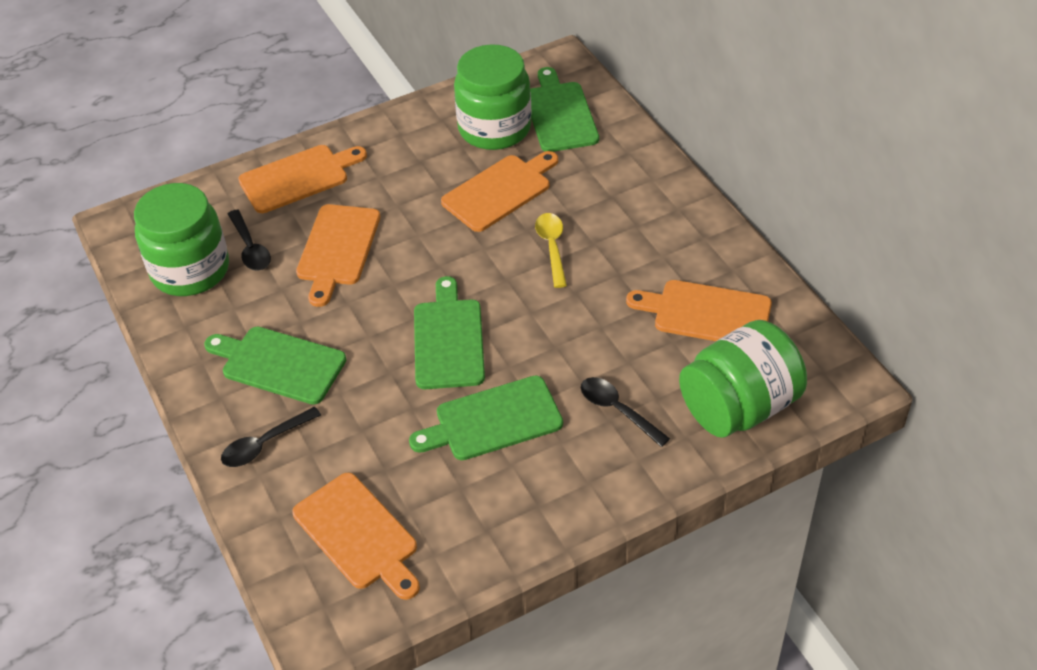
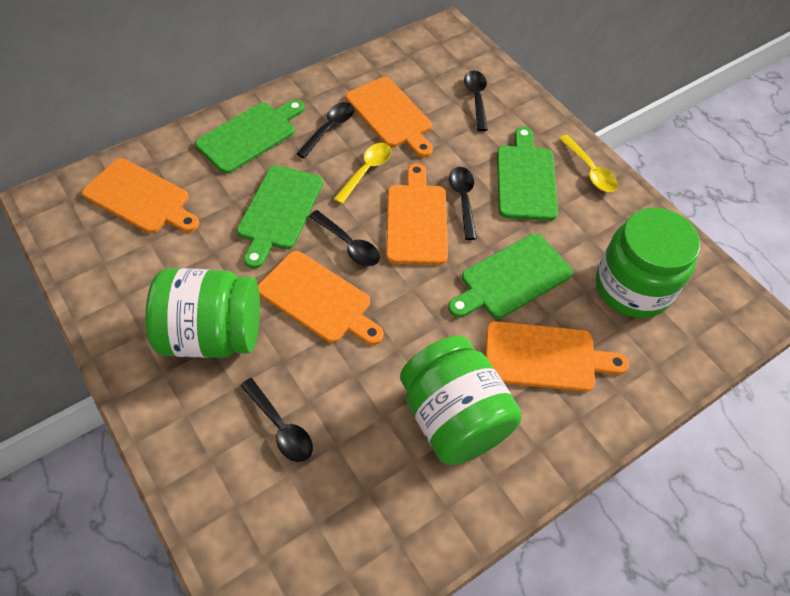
black spoon: 3 -> 5
yellow spoon: 1 -> 2

